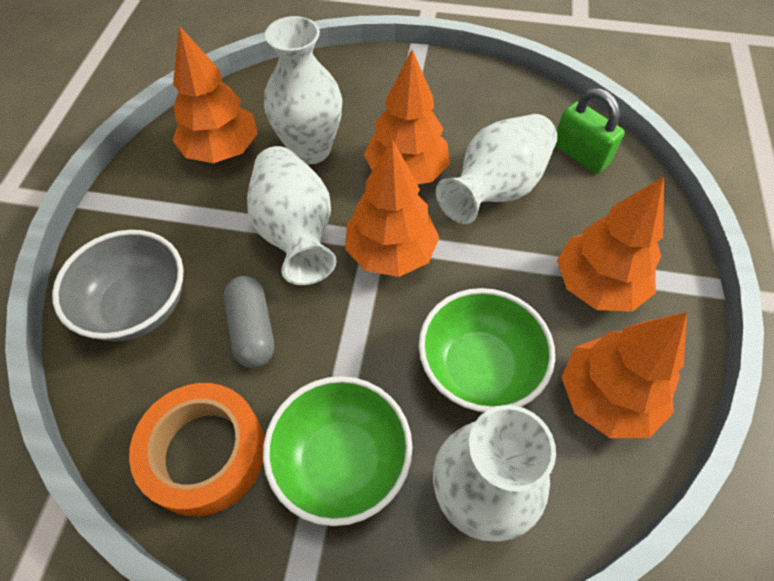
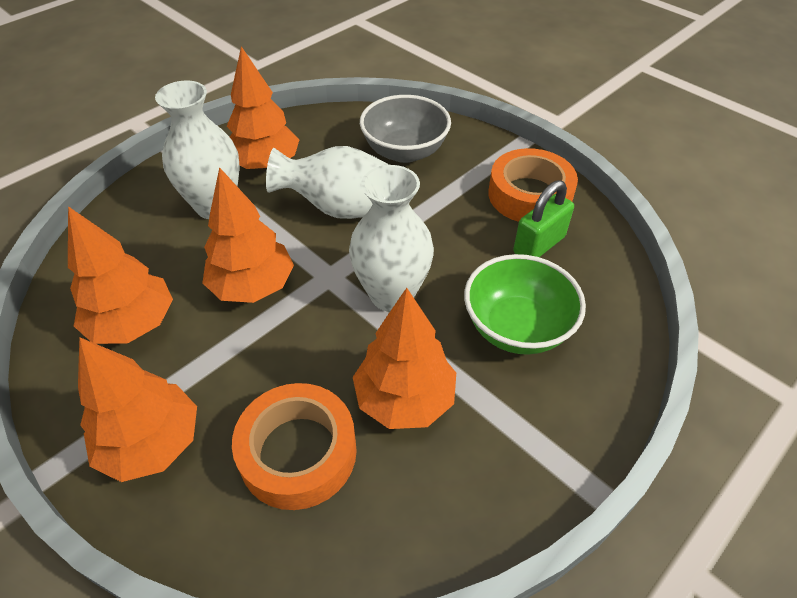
green bowl: 2 -> 1
grey capsule: 1 -> 0
orange tape: 1 -> 2
white vase: 4 -> 3

